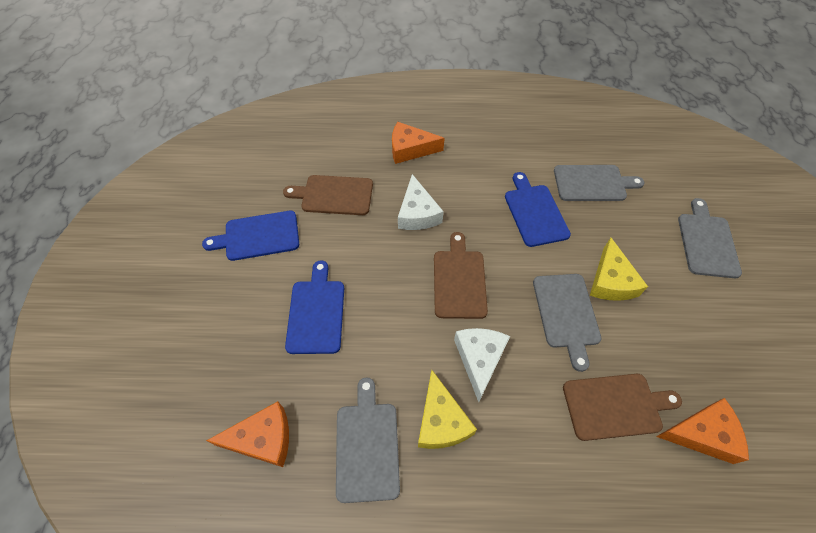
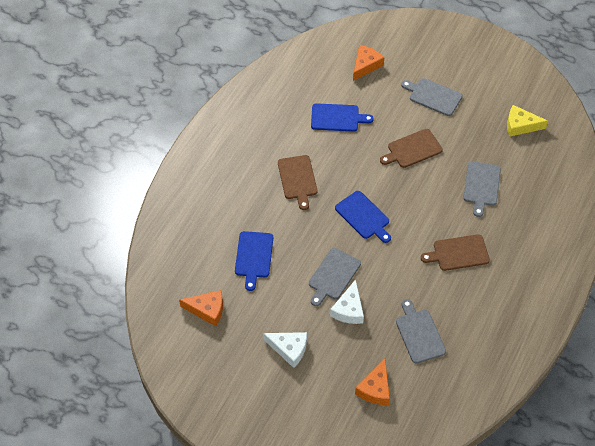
yellow cheese: 2 -> 1

